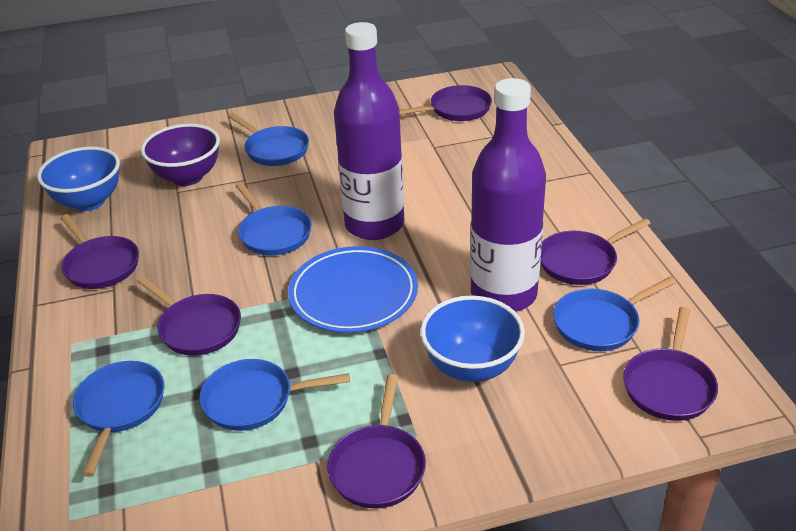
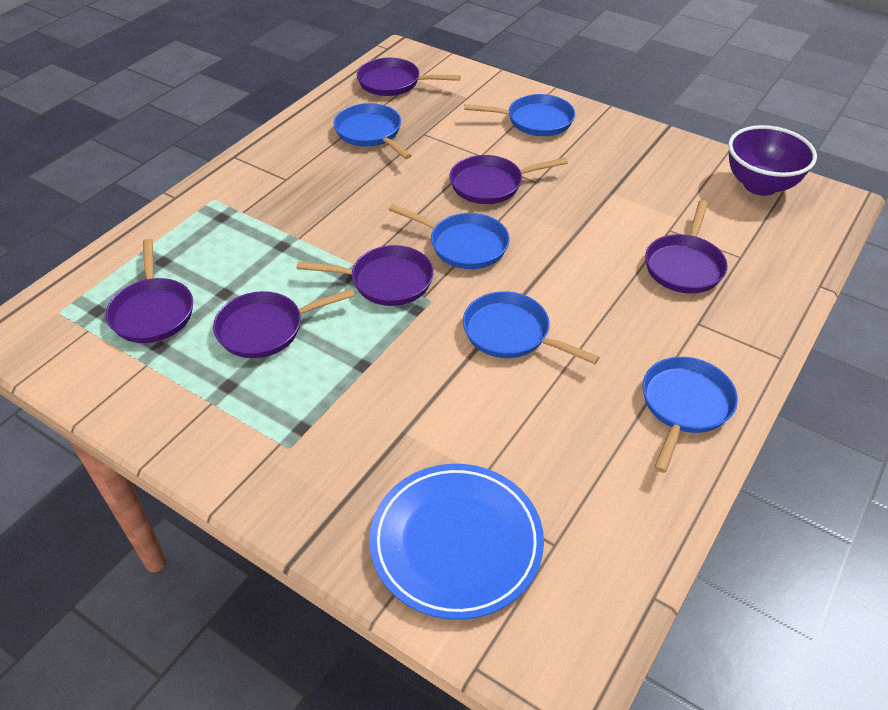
blue bowl: 2 -> 0
purple bottle: 2 -> 0

